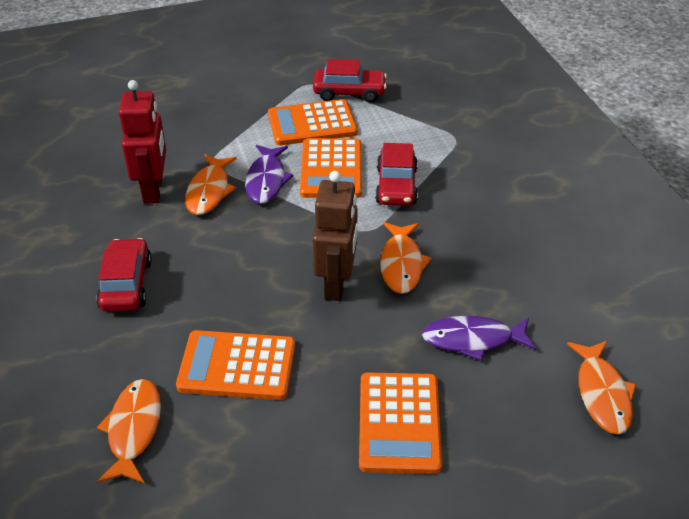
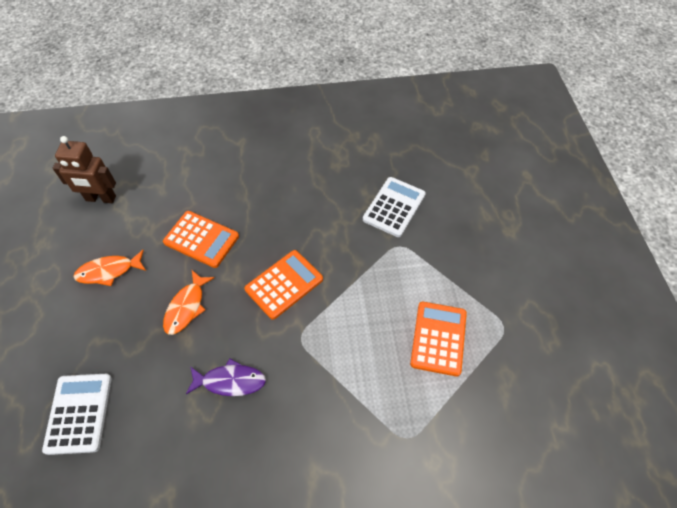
orange calculator: 4 -> 3
orange fish: 4 -> 2
purple fish: 2 -> 1
red car: 3 -> 0
red robot: 1 -> 0
white calculator: 0 -> 2

